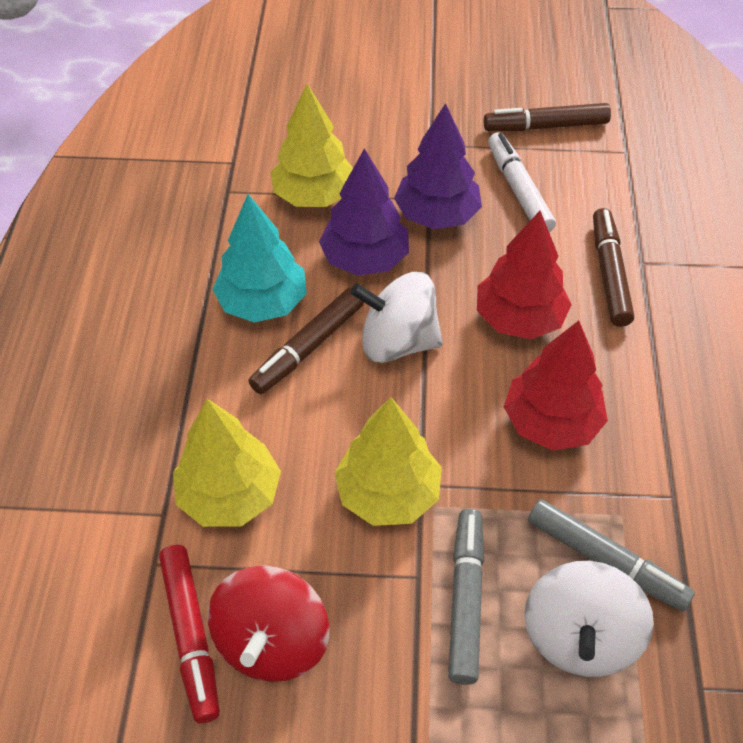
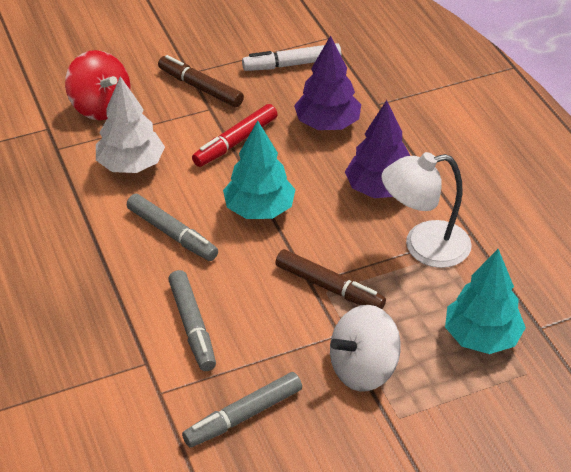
brown marker: 3 -> 2
grey marker: 2 -> 3
red tree: 2 -> 0
turquoise tree: 1 -> 2
white lamp: 0 -> 1
white spinning top: 2 -> 1
white tree: 0 -> 1
yellow tree: 3 -> 0

